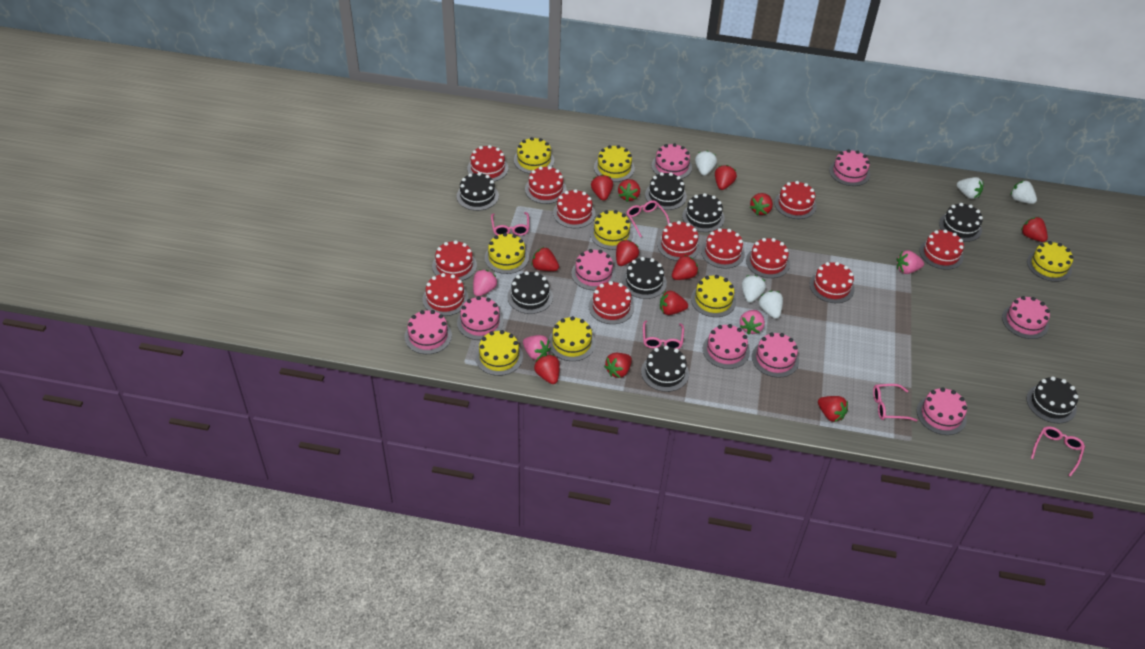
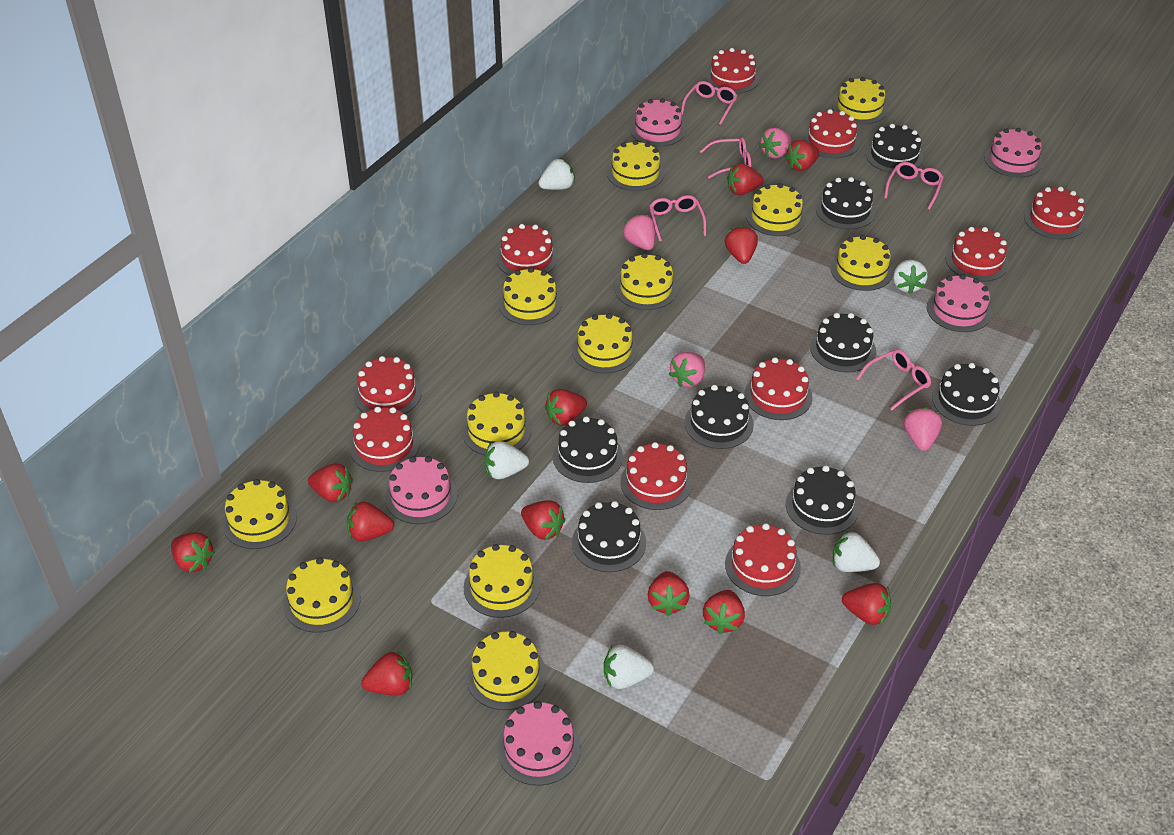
pink cake: 9 -> 5
red cake: 12 -> 10
yellow cake: 8 -> 12

